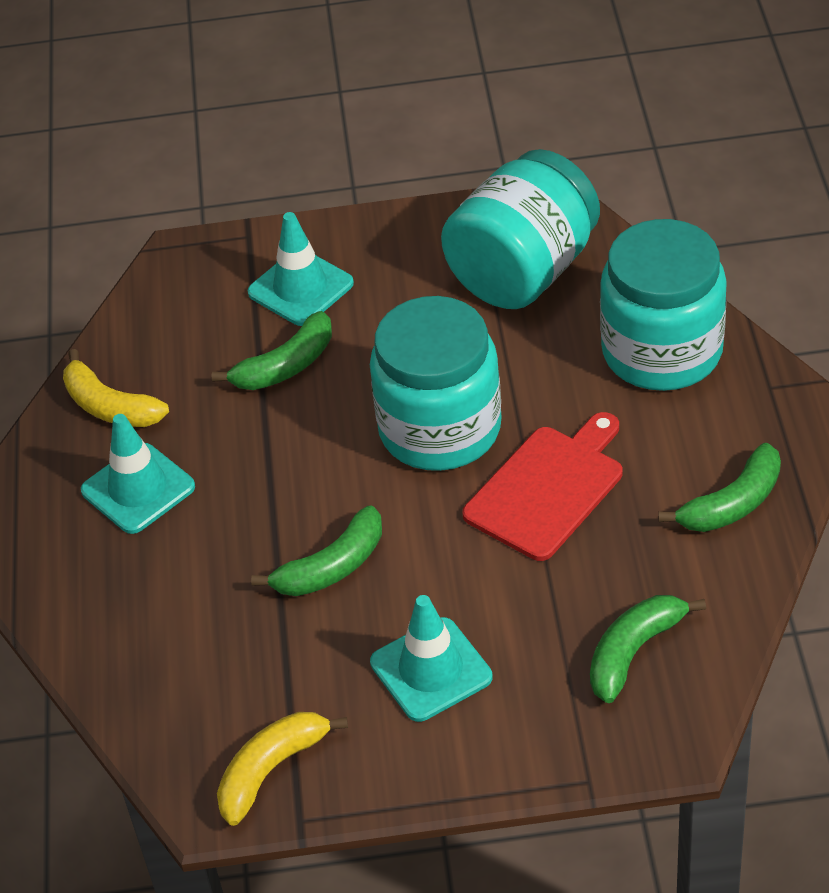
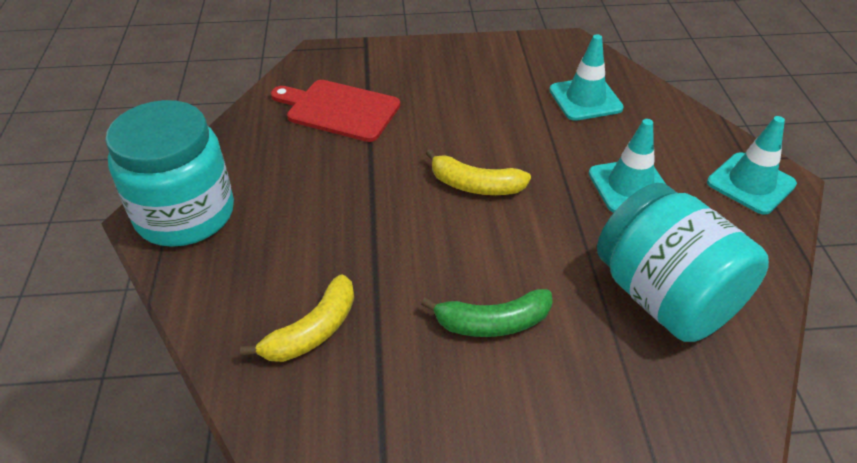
green banana: 4 -> 1
turquoise jar: 3 -> 2

